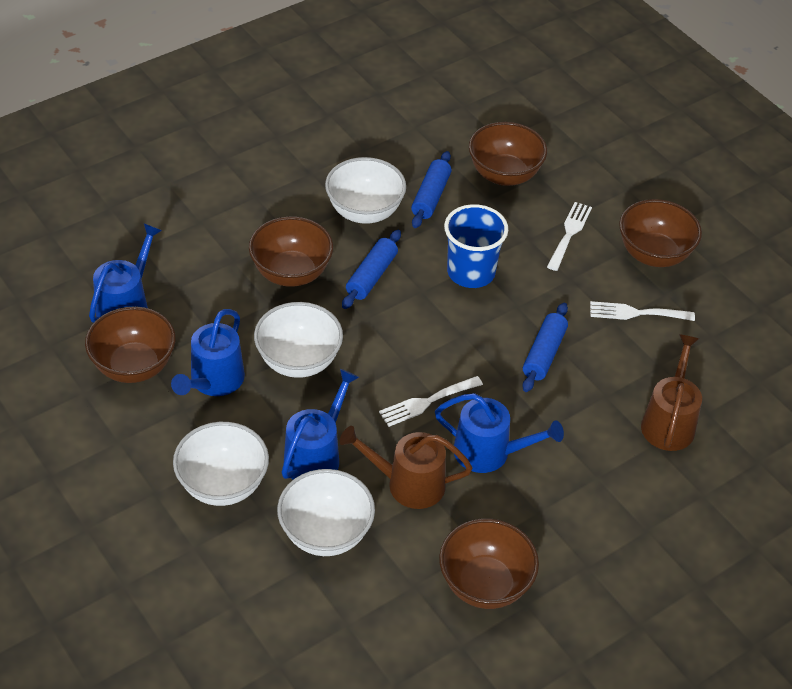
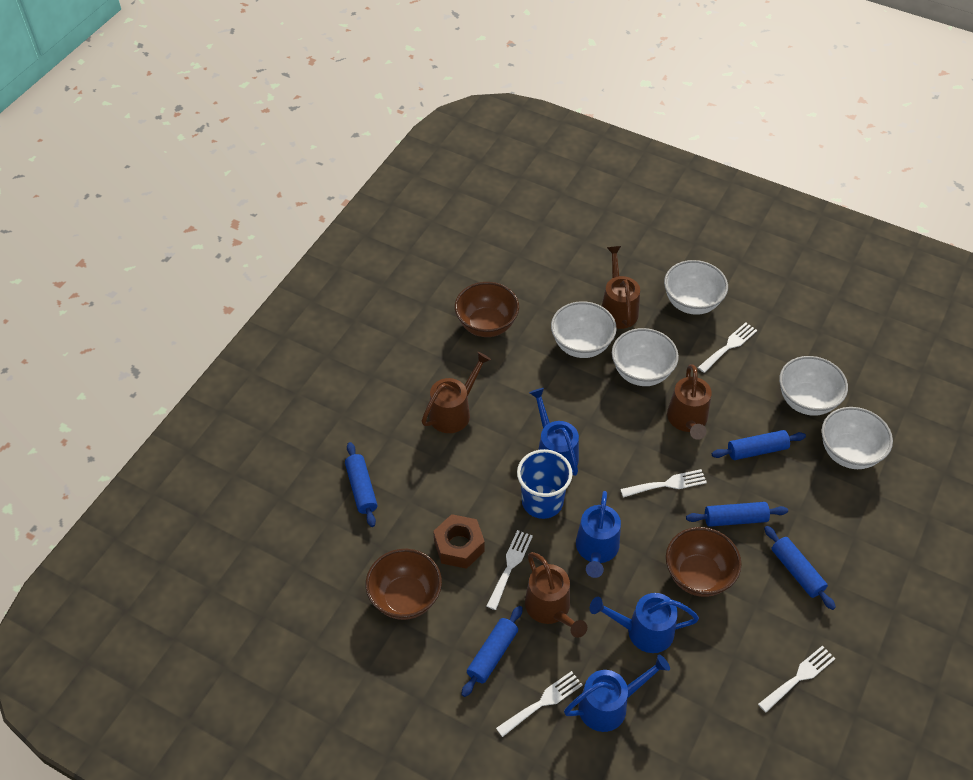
blue rolling pin: 3 -> 5
brown bowl: 5 -> 3
brown nut: 0 -> 1
brown watering can: 2 -> 4
white bowl: 4 -> 5
white fork: 3 -> 5

